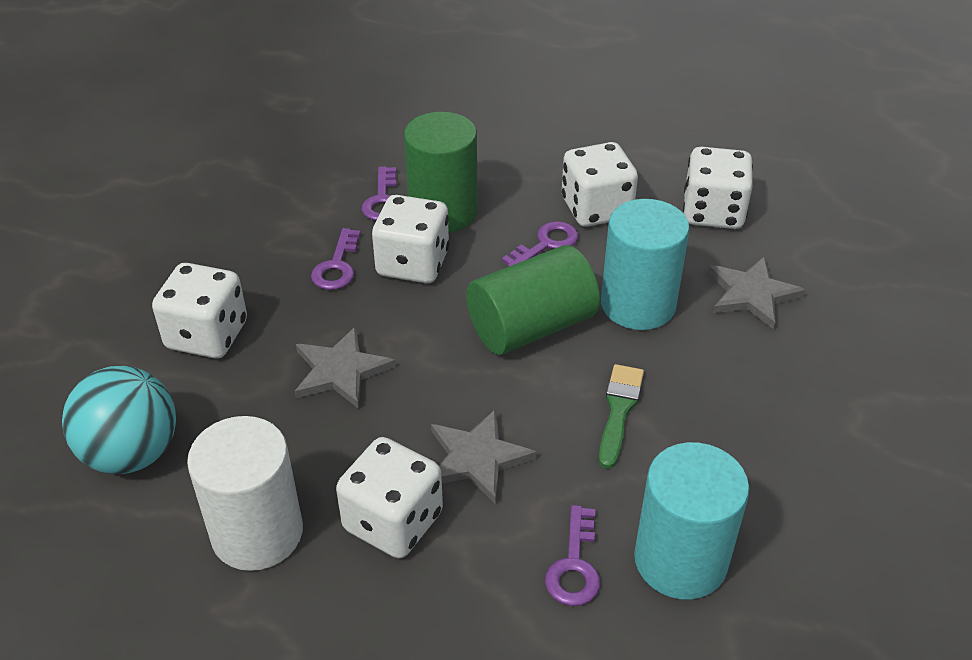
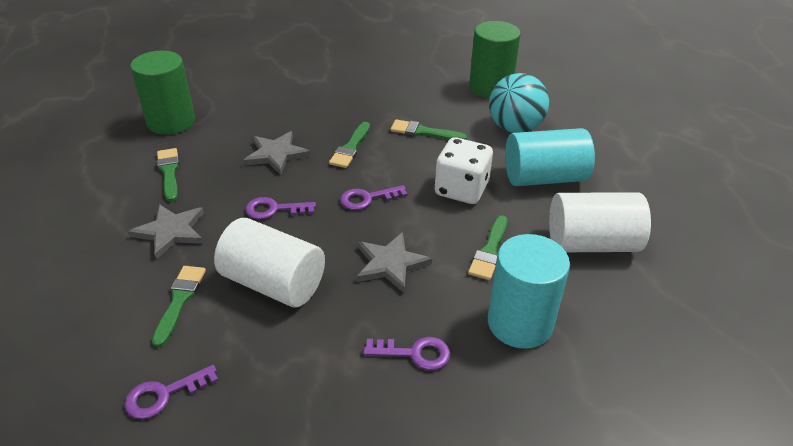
green brush: 1 -> 5
white cylinder: 1 -> 2
white dice: 5 -> 1

